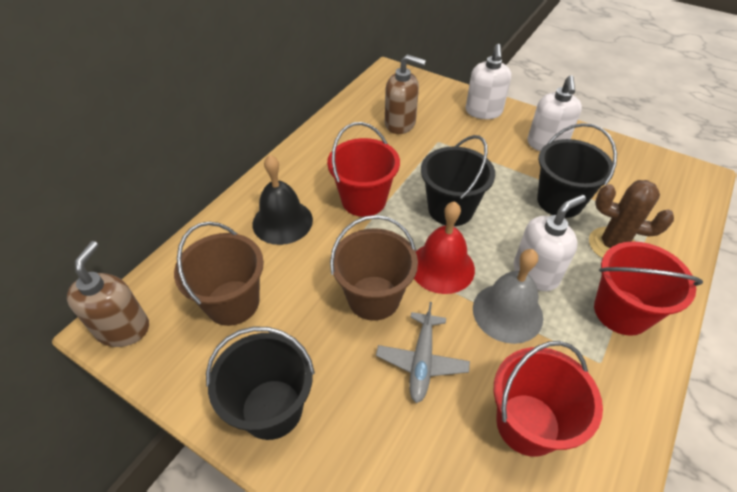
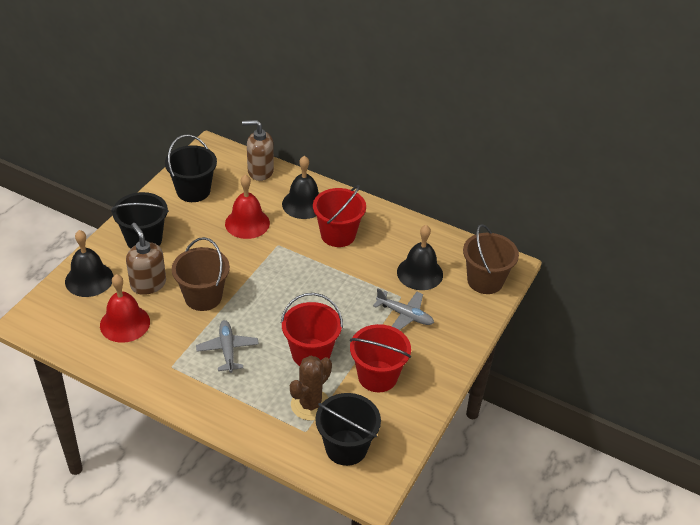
black bell: 1 -> 3
grey bell: 1 -> 0
grey plane: 1 -> 2
red bell: 1 -> 2
white soap dispenser: 3 -> 0

